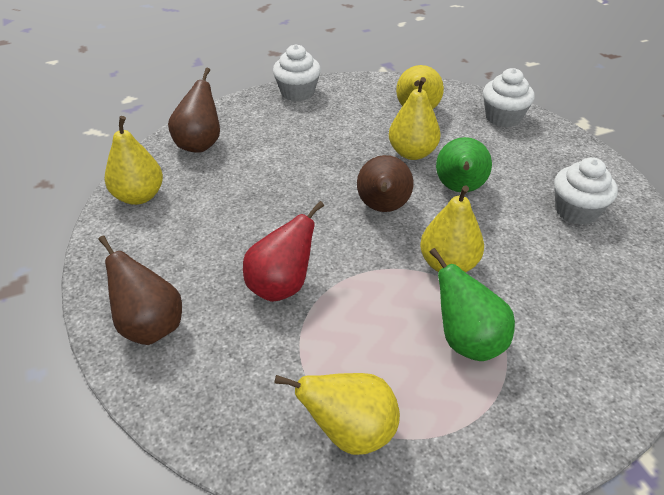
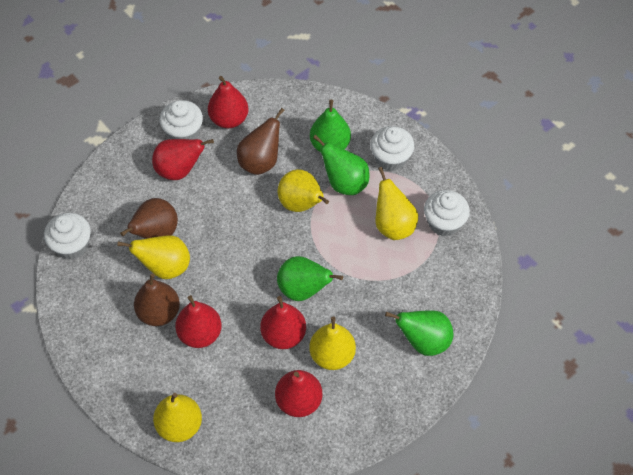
green pear: 2 -> 4
red pear: 1 -> 5
white cupcake: 3 -> 4

